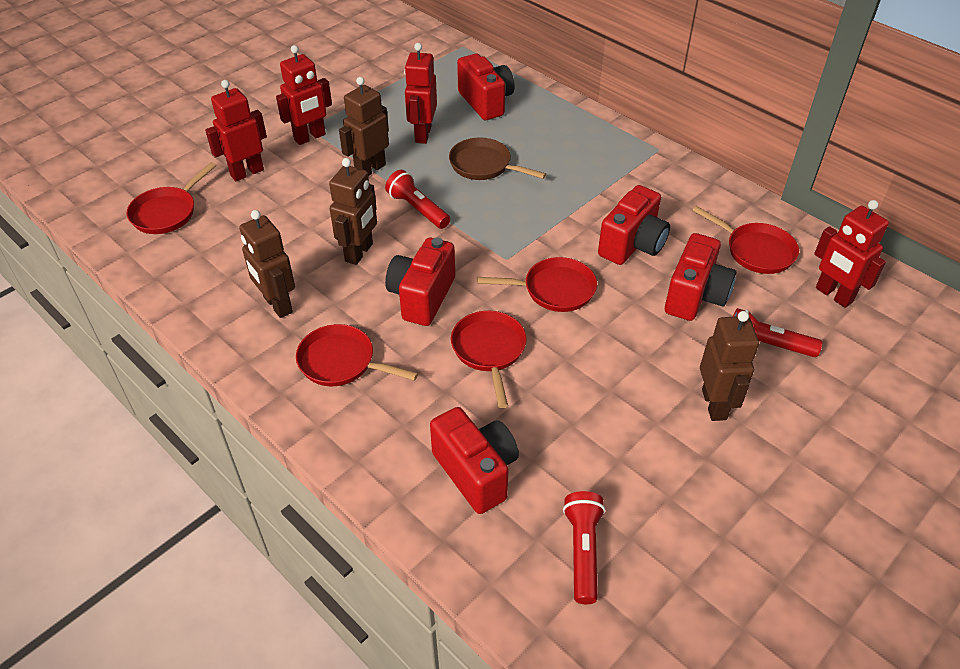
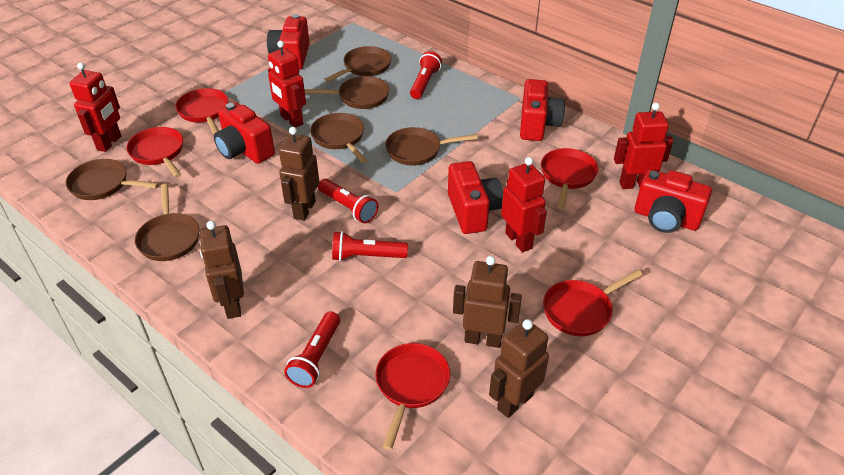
brown pan: 1 -> 6
red flashlight: 3 -> 4

